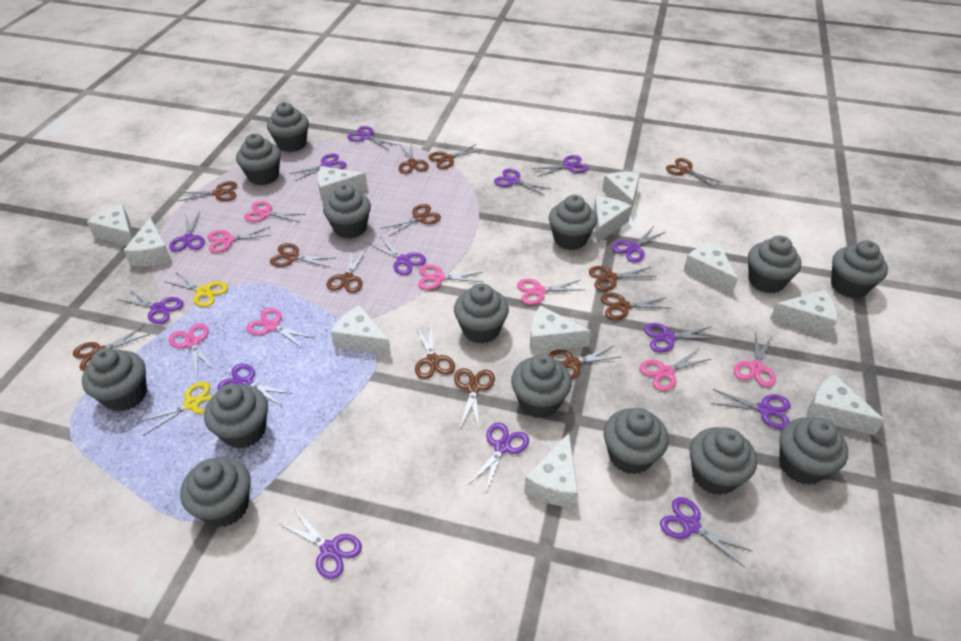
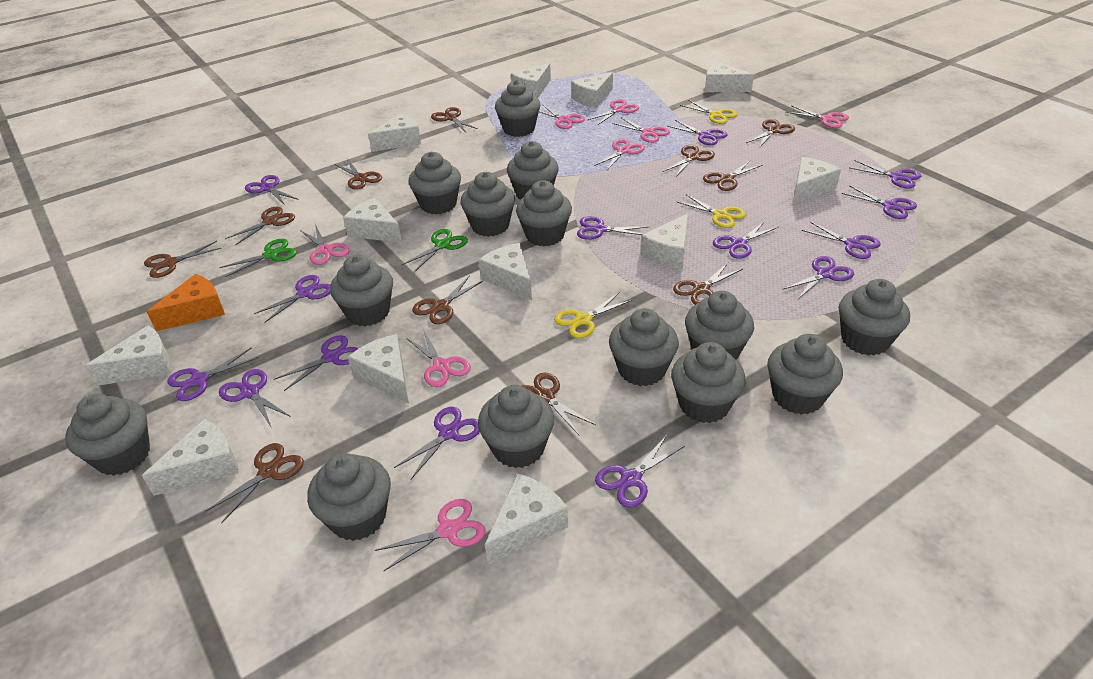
brown scissors: 13 -> 11
green scissors: 0 -> 2
orange cheese: 0 -> 1
white cheese: 11 -> 12
yellow scissors: 2 -> 3

